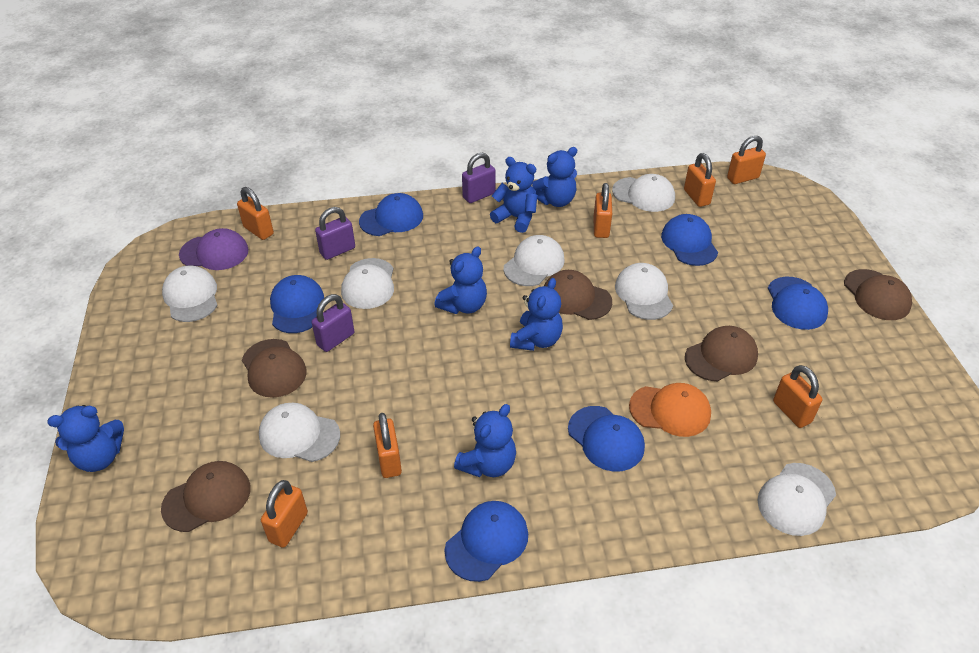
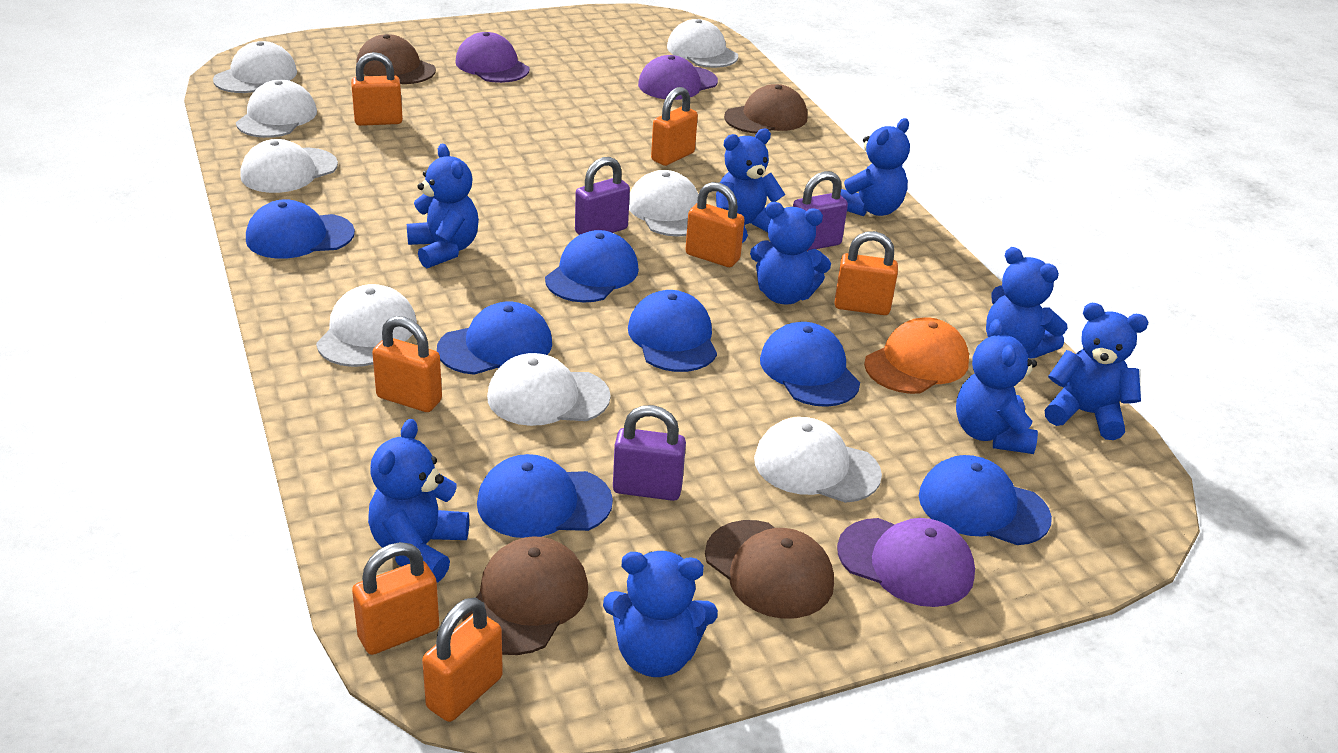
blue cap: 6 -> 7
blue teddy bear: 6 -> 9
brown cap: 5 -> 4
purple cap: 1 -> 3
white cap: 7 -> 8

